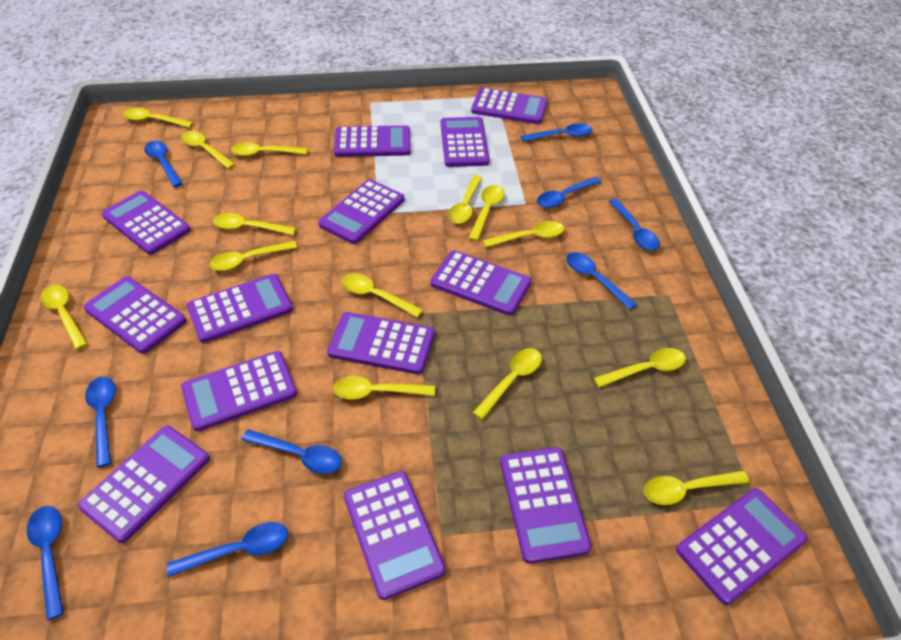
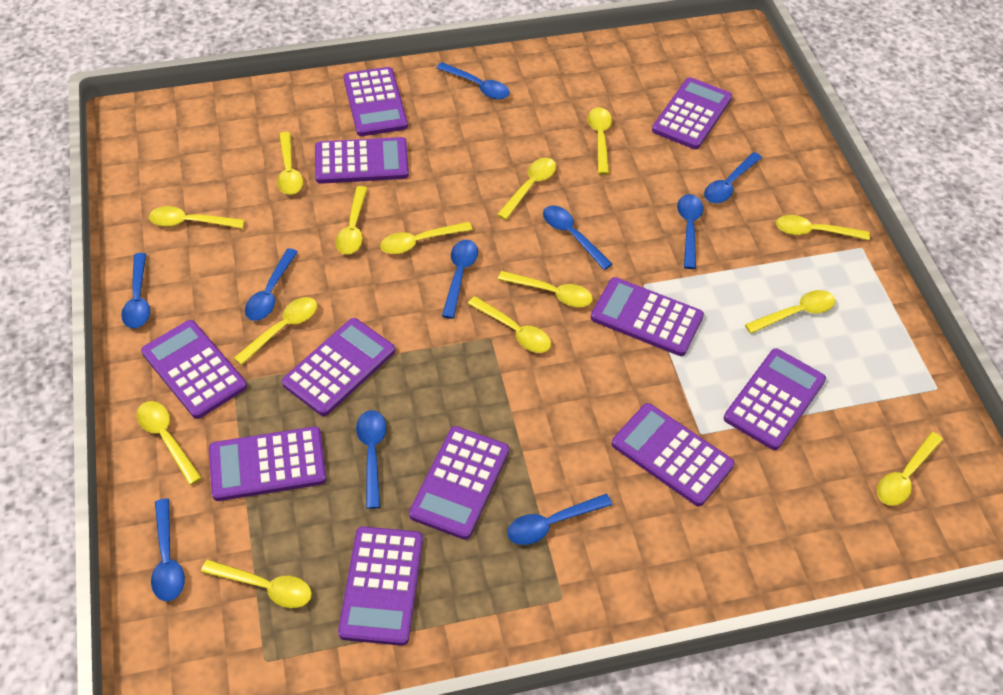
blue spoon: 9 -> 10
purple calculator: 14 -> 11

